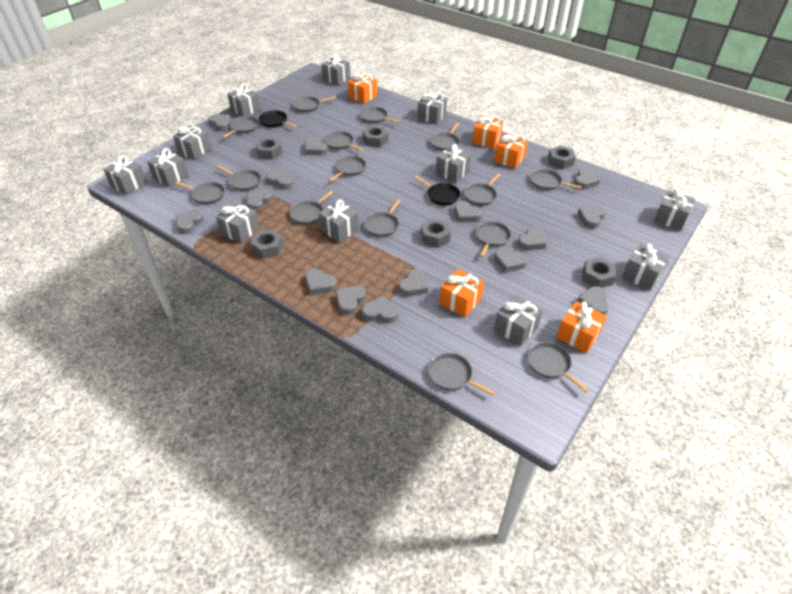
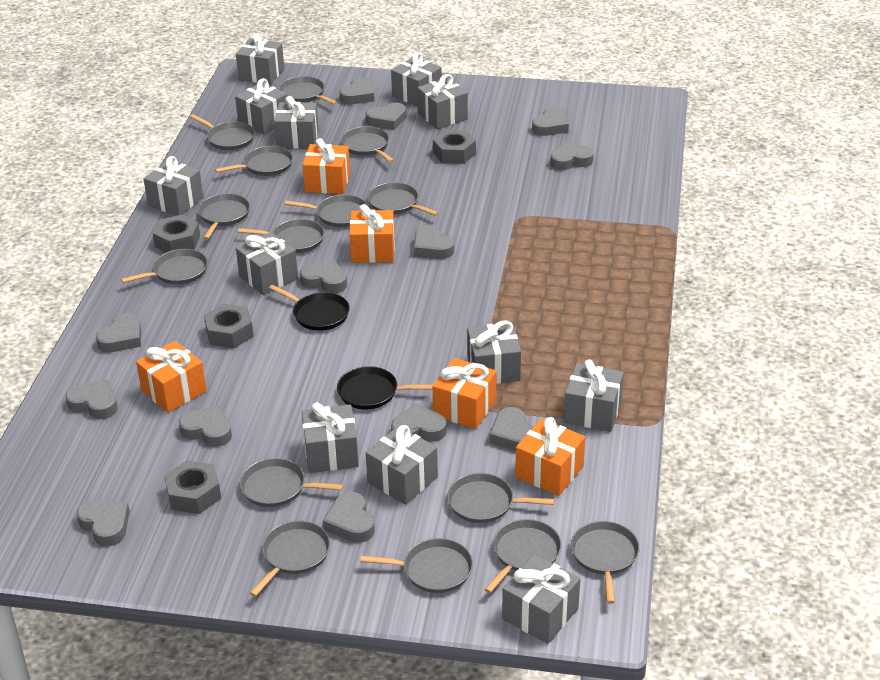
grey heart: 15 -> 13
grey nut: 6 -> 4

